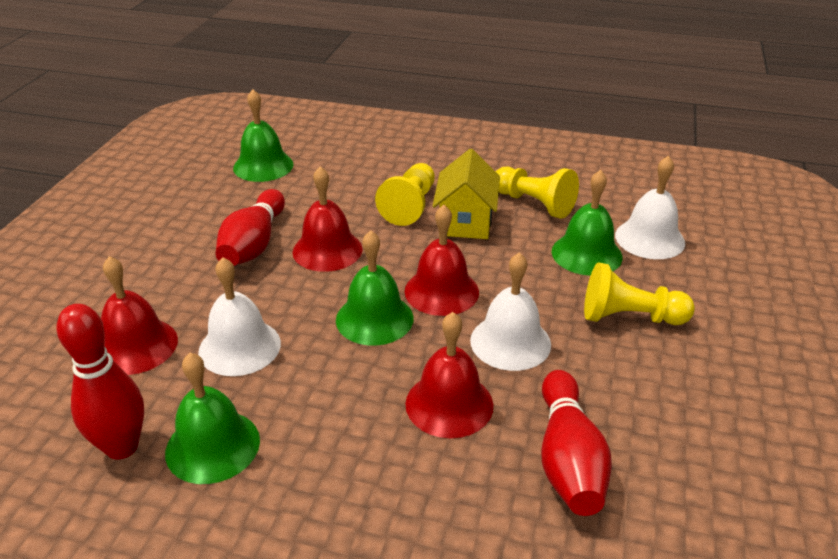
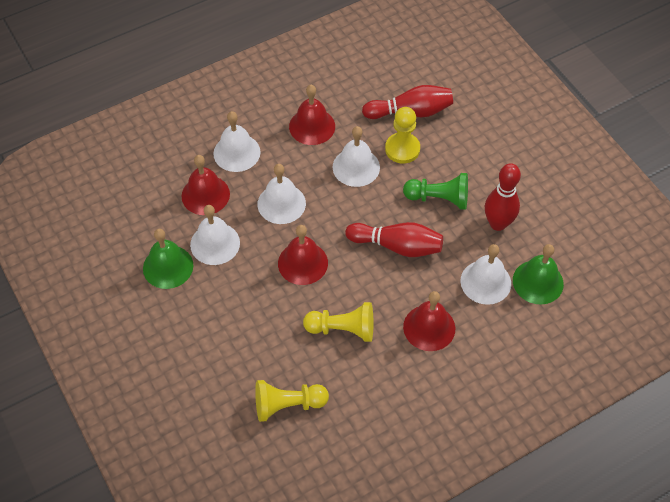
green bell: 4 -> 2
green pawn: 0 -> 1
white bell: 3 -> 5
yellow house: 1 -> 0

